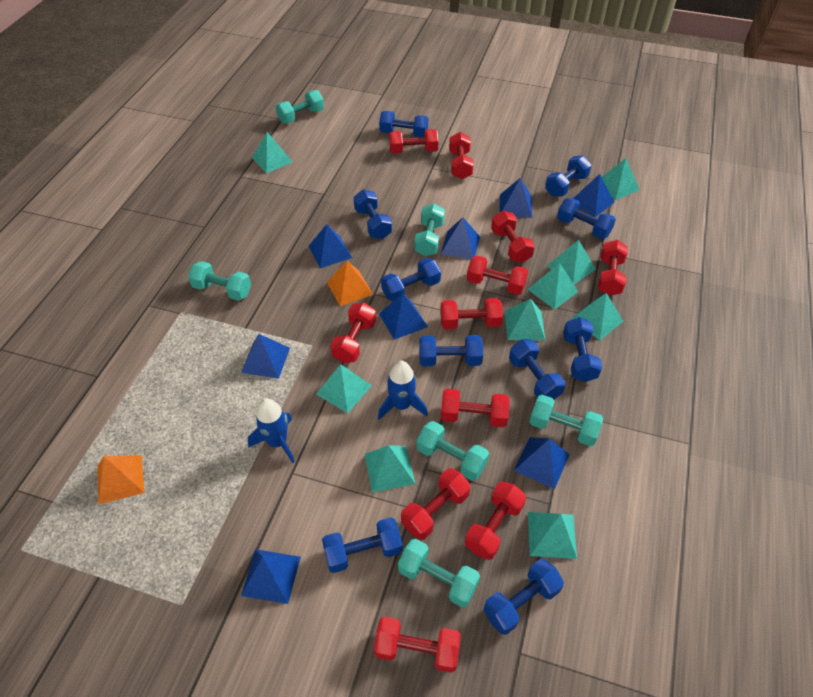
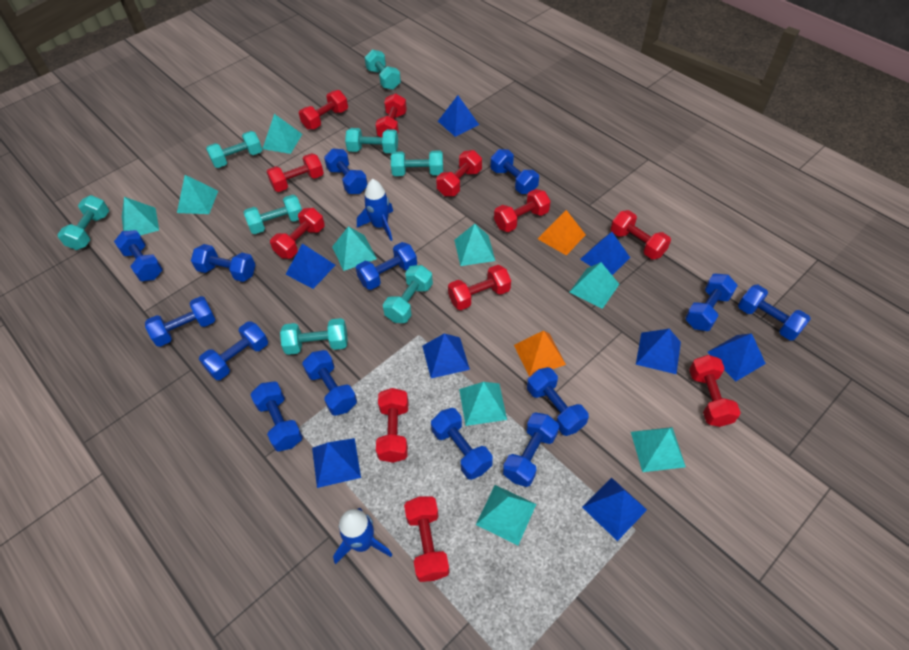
blue dumbbell: 10 -> 14
turquoise dumbbell: 6 -> 8

